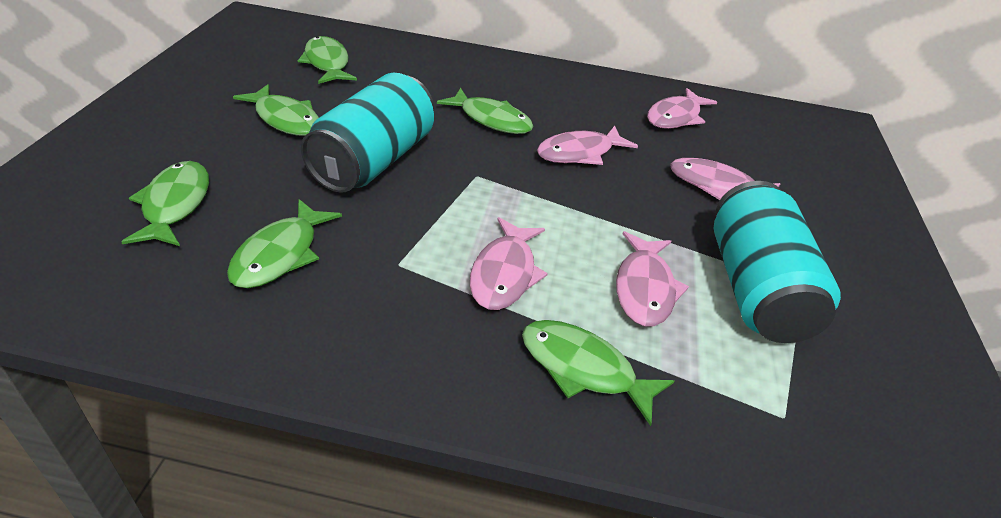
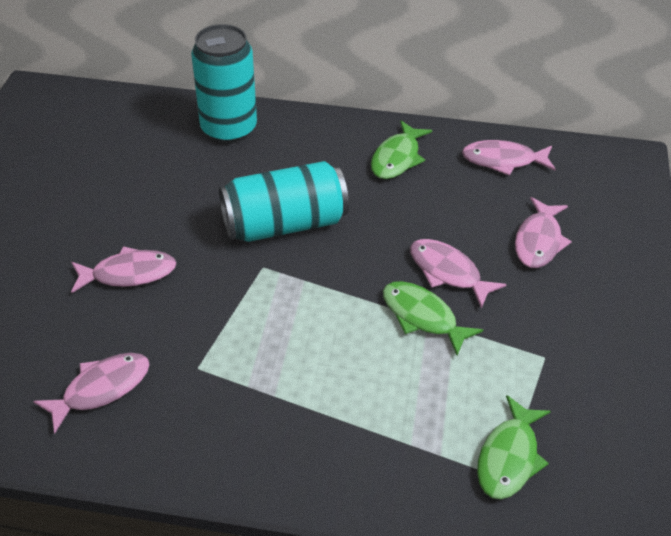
green fish: 6 -> 3

